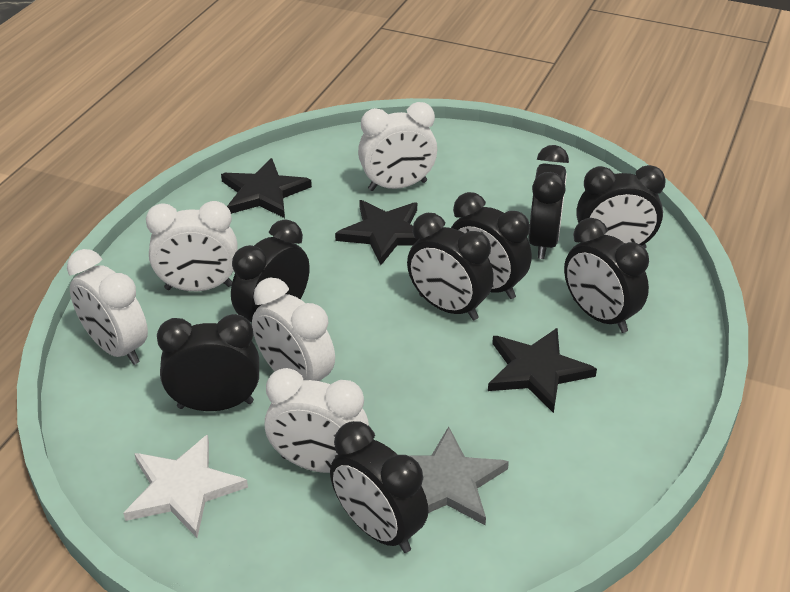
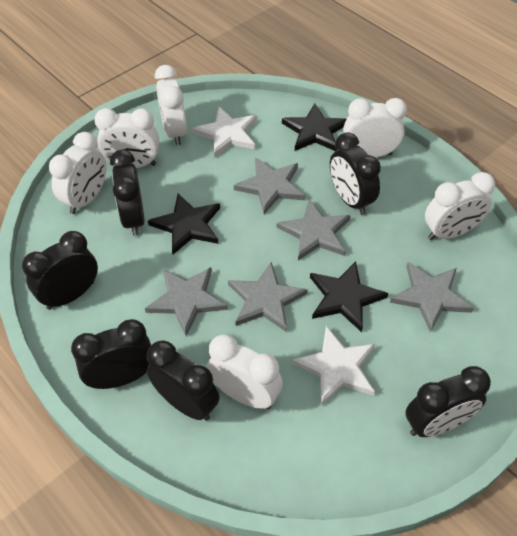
black clock: 8 -> 6
grey star: 1 -> 5
white clock: 5 -> 6
white star: 1 -> 2

